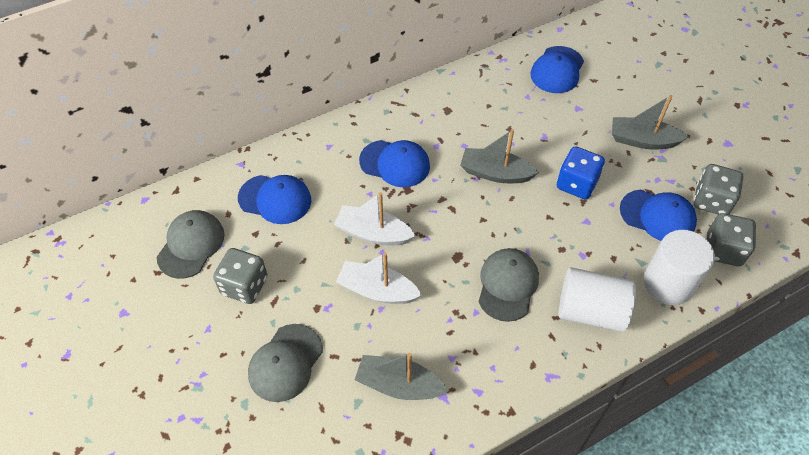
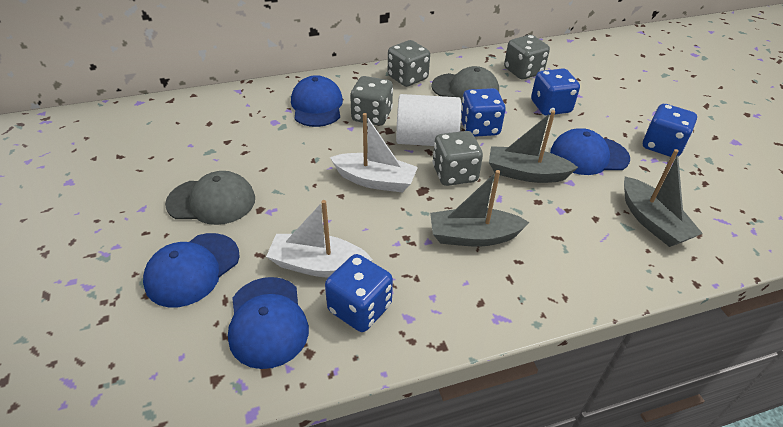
blue dice: 1 -> 4
grey cap: 3 -> 2
grey dice: 3 -> 4
white cylinder: 2 -> 1

